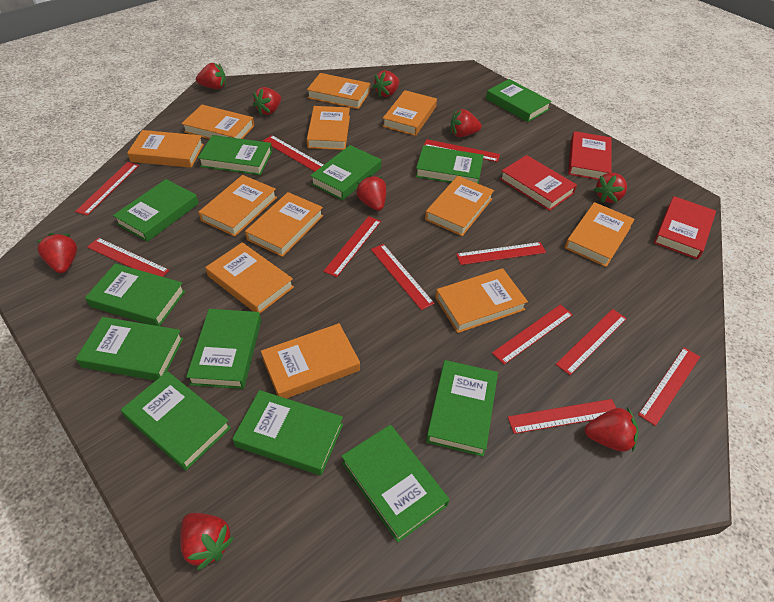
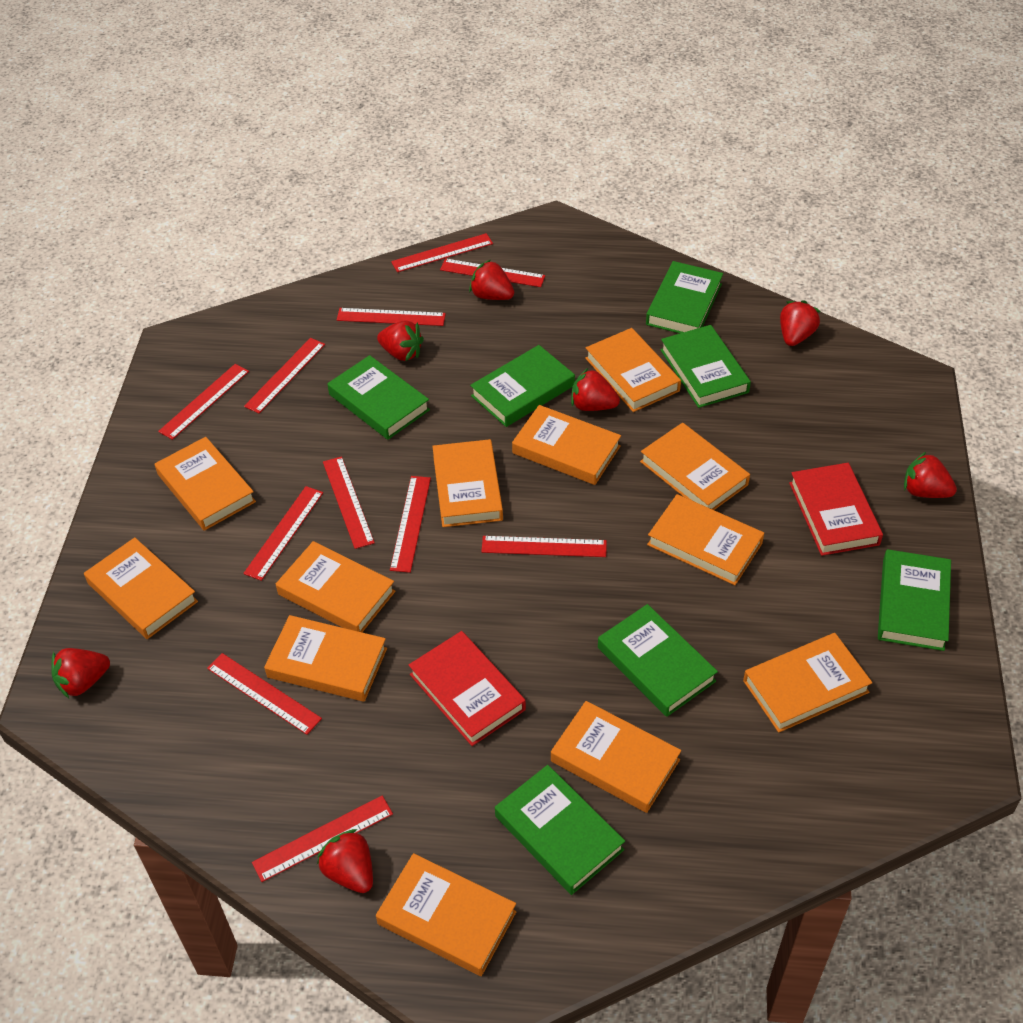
green book: 12 -> 7
red book: 3 -> 2
red strawberry: 9 -> 7

